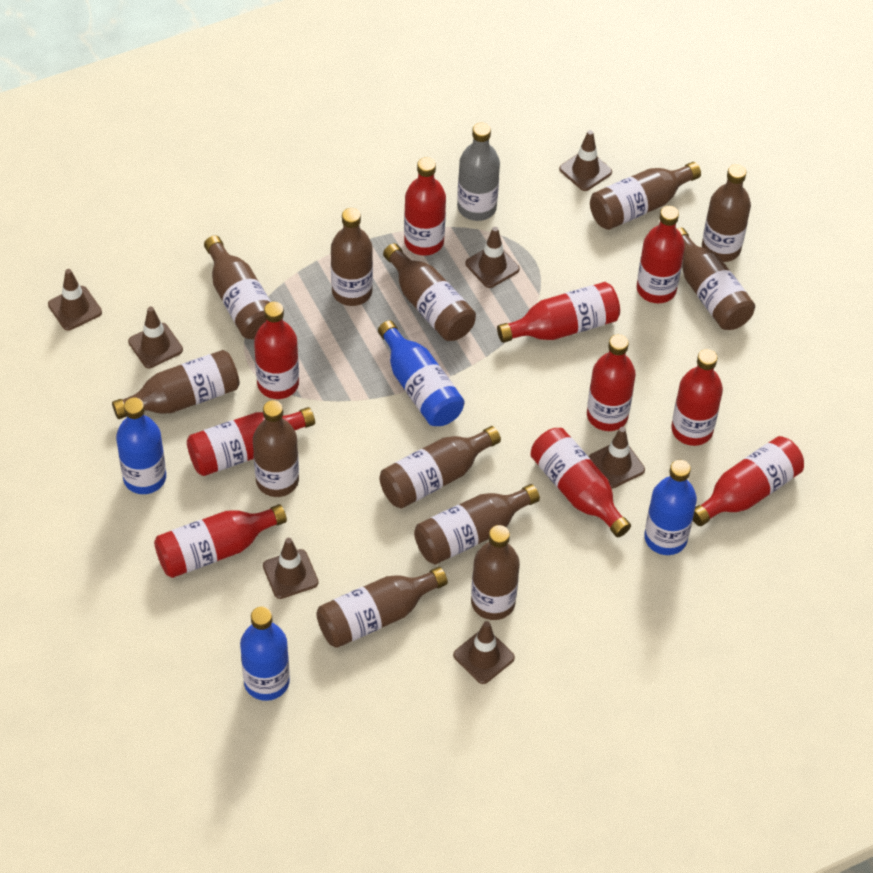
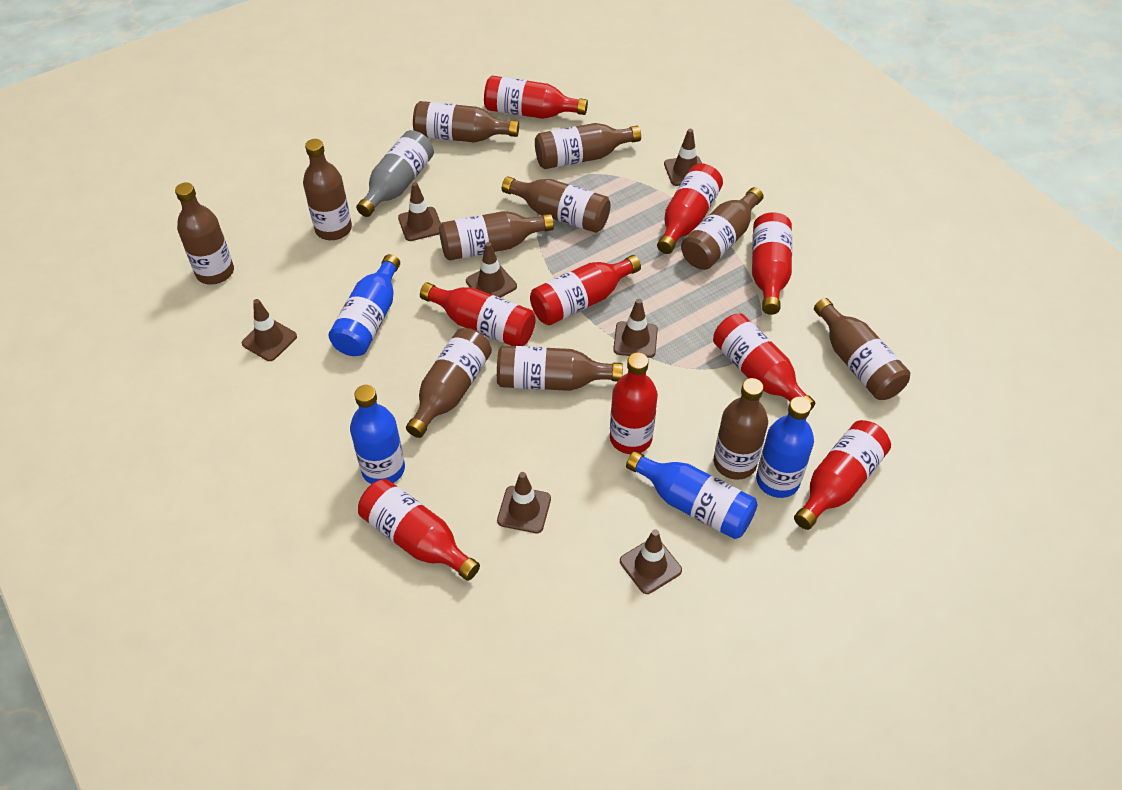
brown bottle: 12 -> 11
red bottle: 10 -> 9

